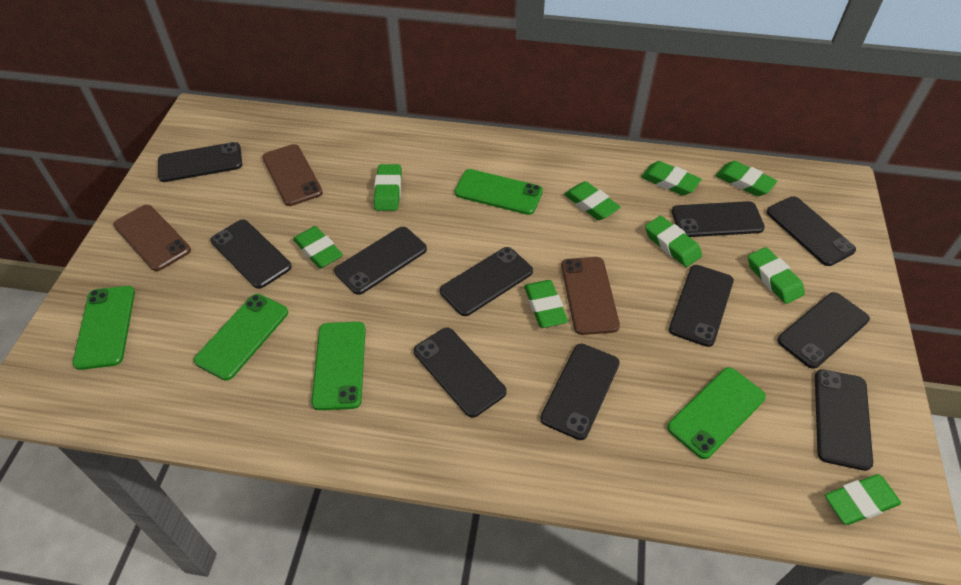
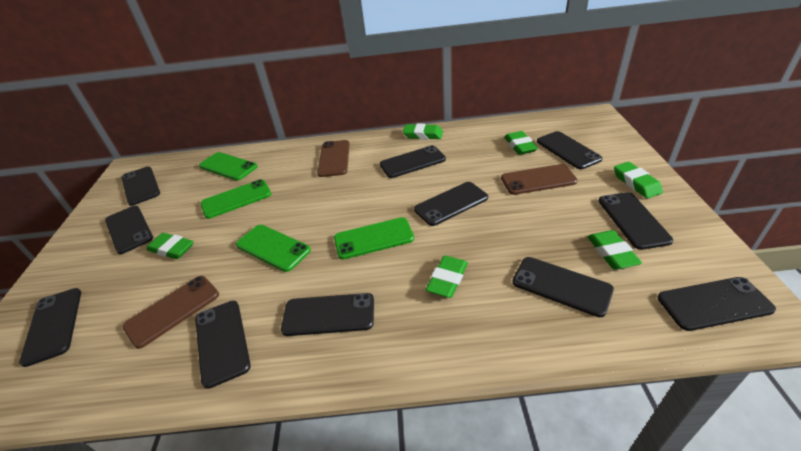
green eraser: 9 -> 6
green phone: 5 -> 4

